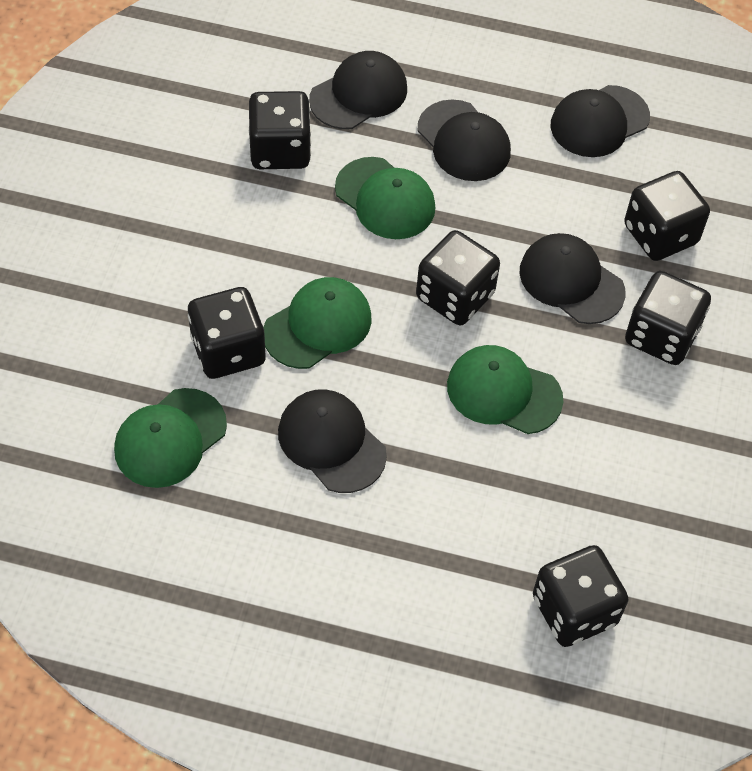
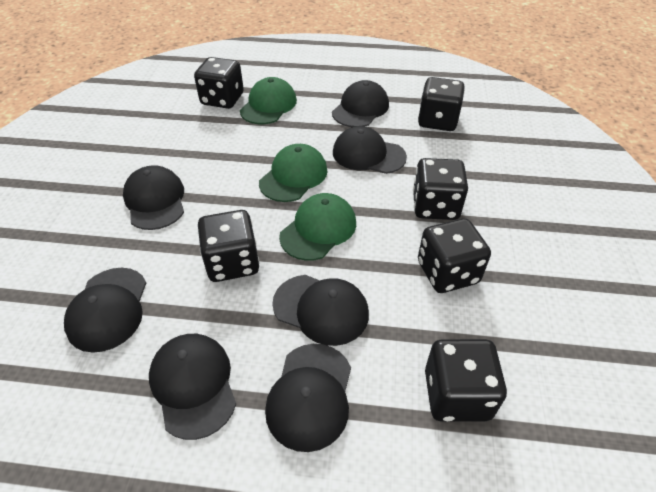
black cap: 5 -> 7
green cap: 4 -> 3

